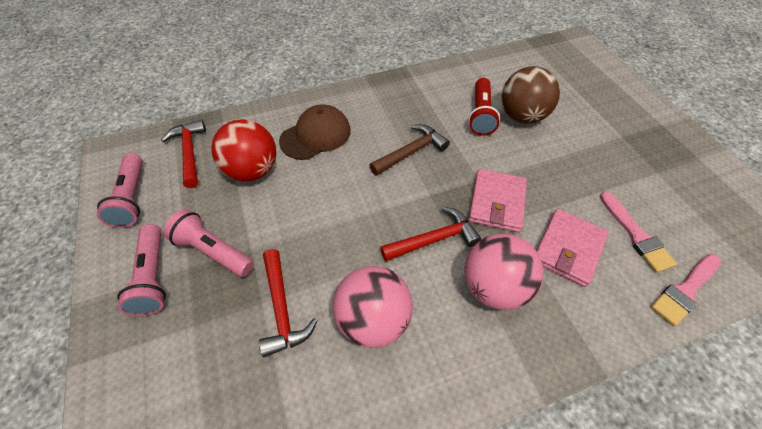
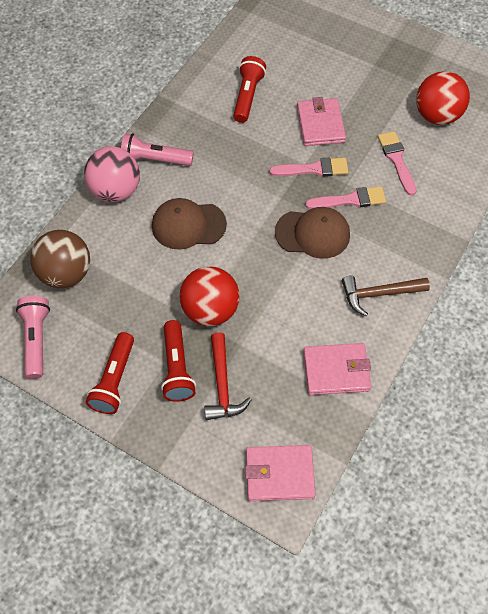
brown cap: 1 -> 2
pink ball: 2 -> 1
pink brush: 2 -> 3
pink flashlight: 3 -> 2
pink wallet: 2 -> 3
red ball: 1 -> 2
red flashlight: 1 -> 3
red hammer: 3 -> 1

